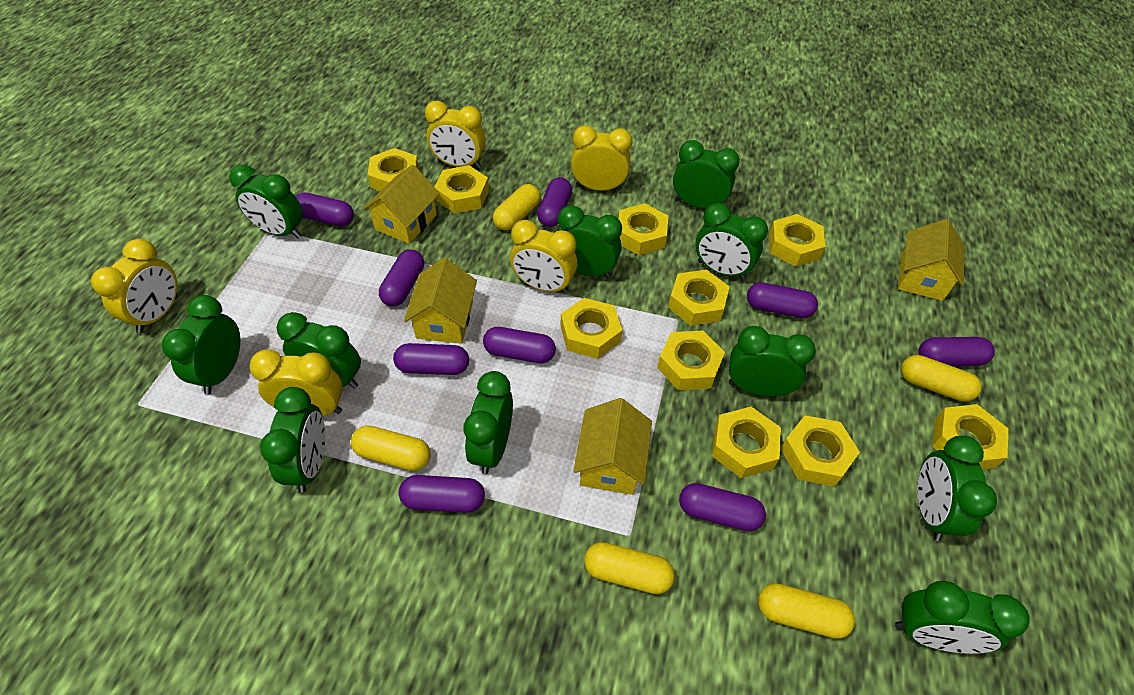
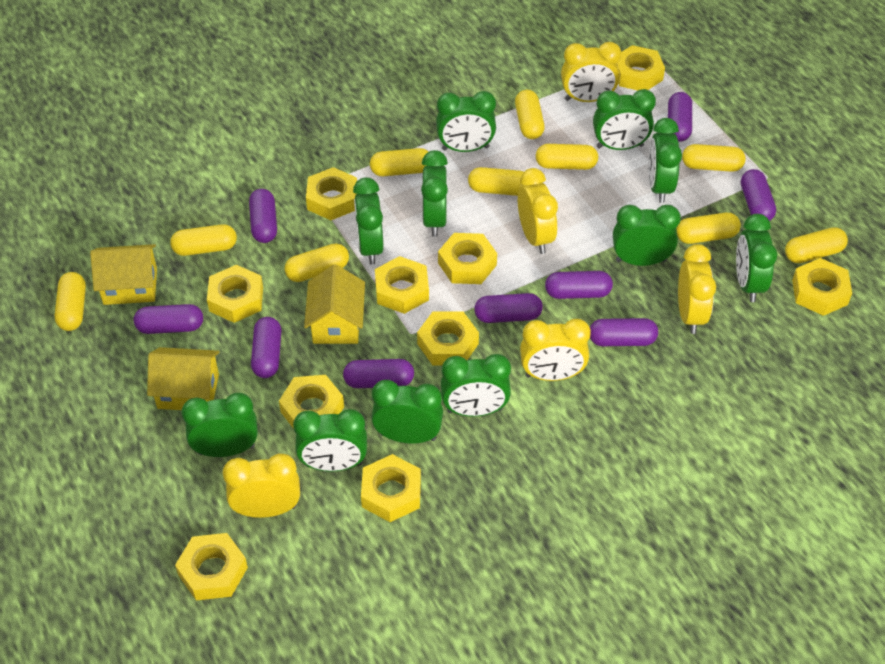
yellow capsule: 5 -> 10
yellow house: 4 -> 3

